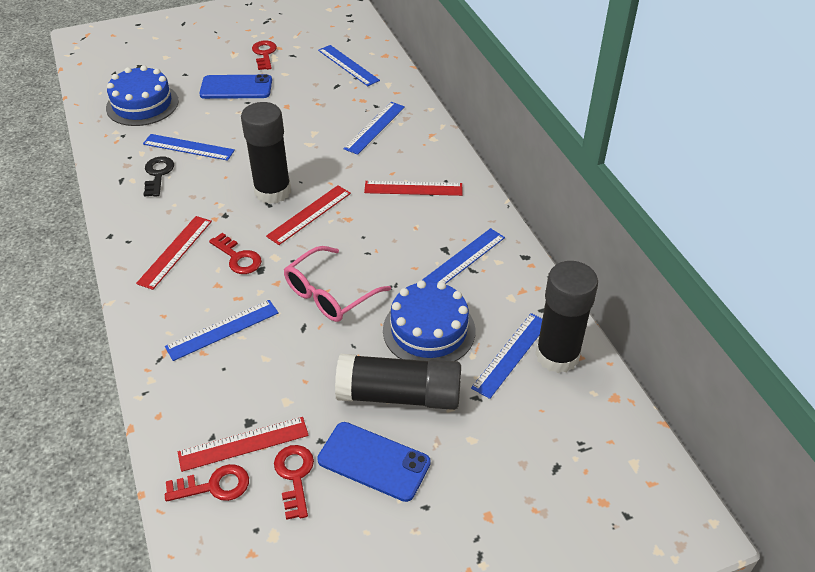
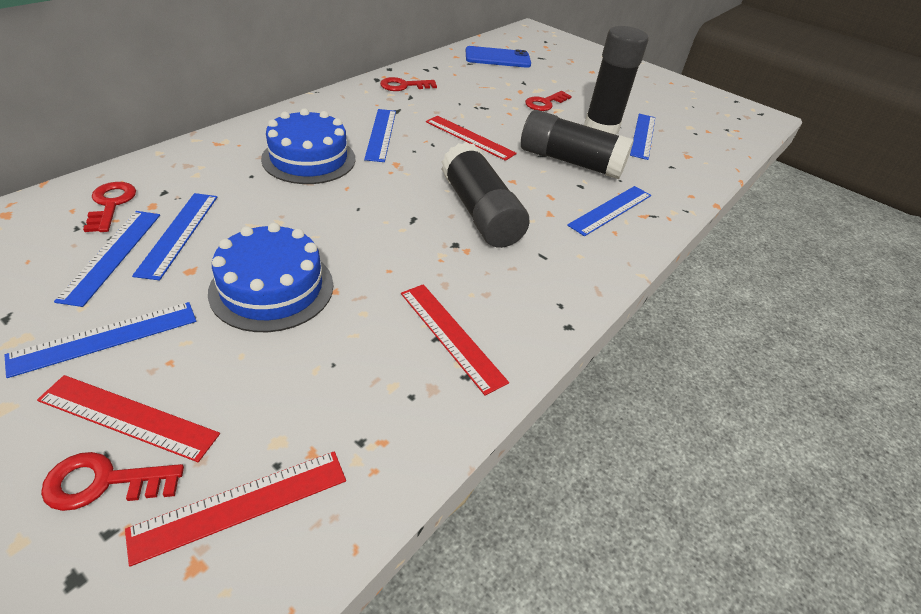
black key: 1 -> 0
blue phone: 2 -> 1
pink glasses: 1 -> 0

